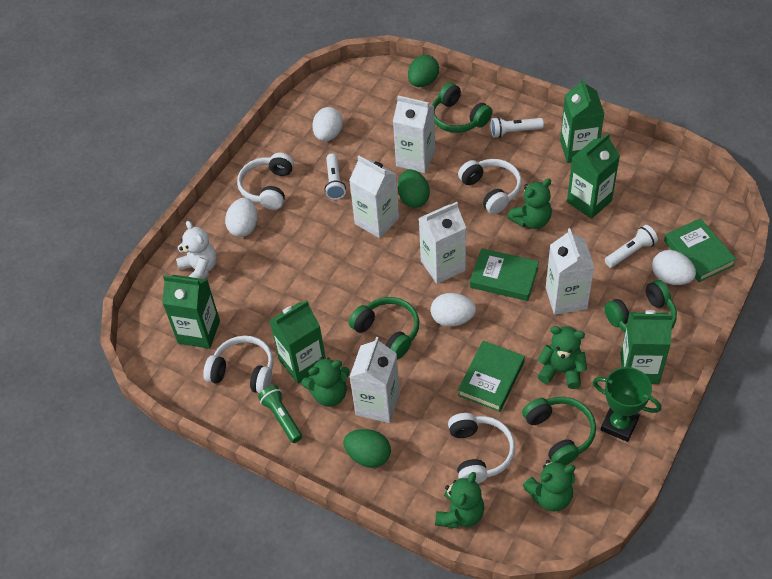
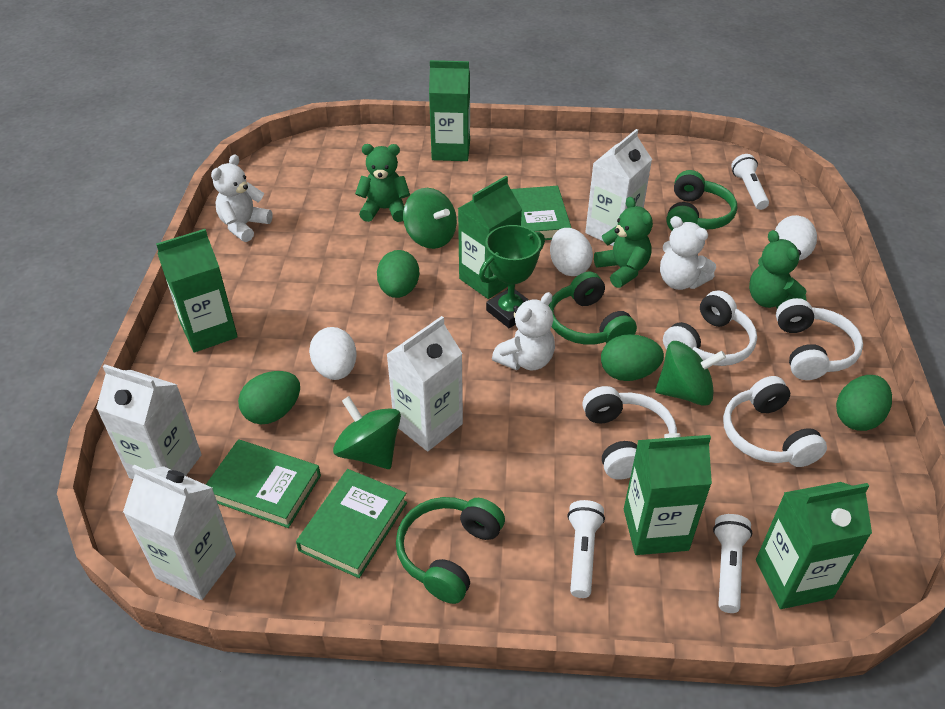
green egg: 3 -> 4
green flashlight: 1 -> 0
green headphones: 4 -> 3
green spinning top: 0 -> 3
green teddy bear: 5 -> 3
white carton: 5 -> 4
white egg: 4 -> 3
white teddy bear: 1 -> 3

